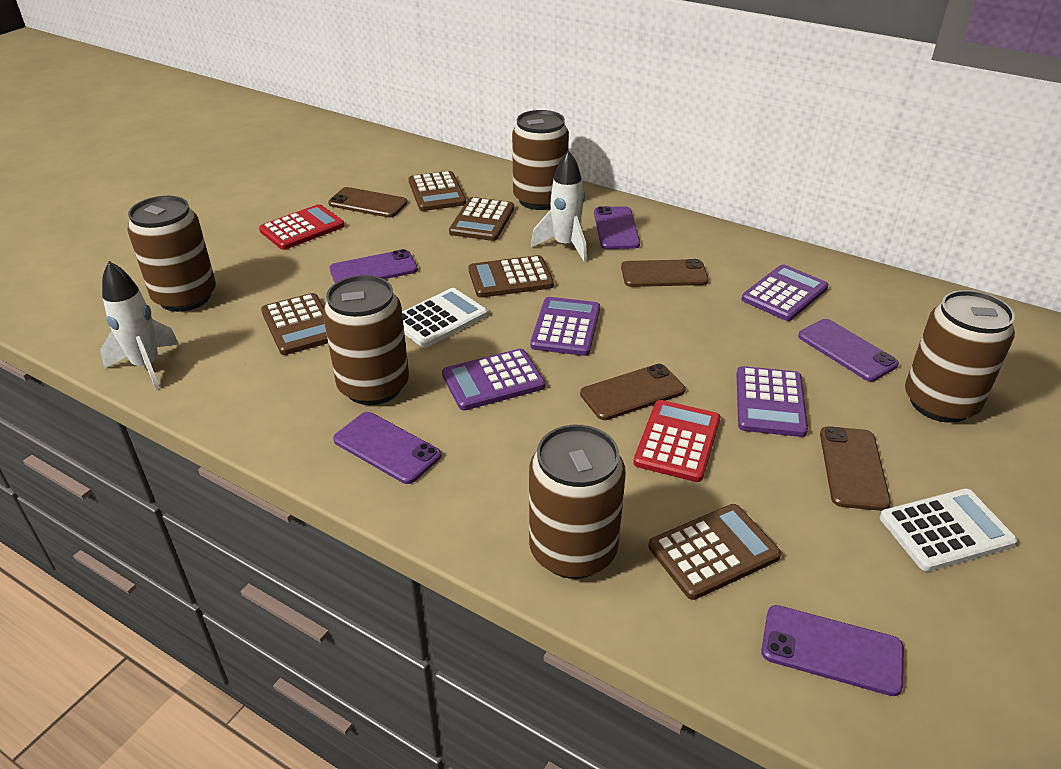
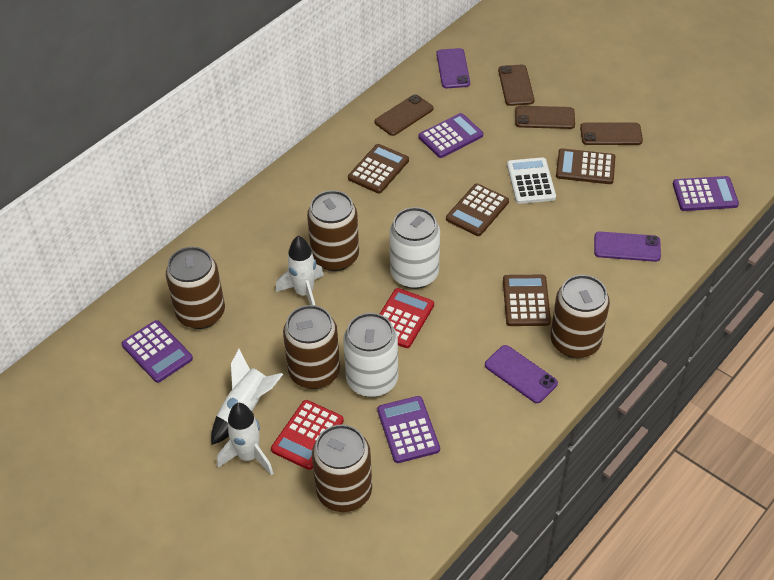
brown calculator: 5 -> 4
purple phone: 5 -> 3
white calculator: 2 -> 1
white can: 0 -> 2
white rocket: 2 -> 3

